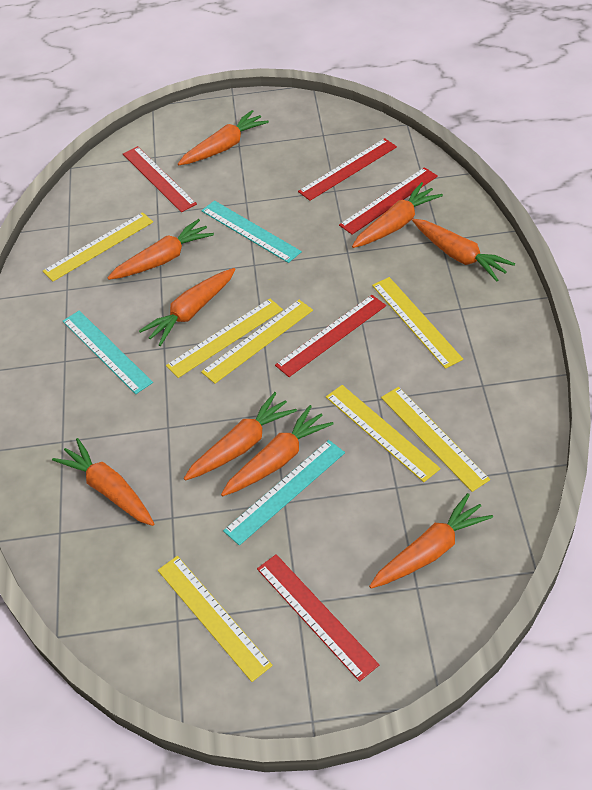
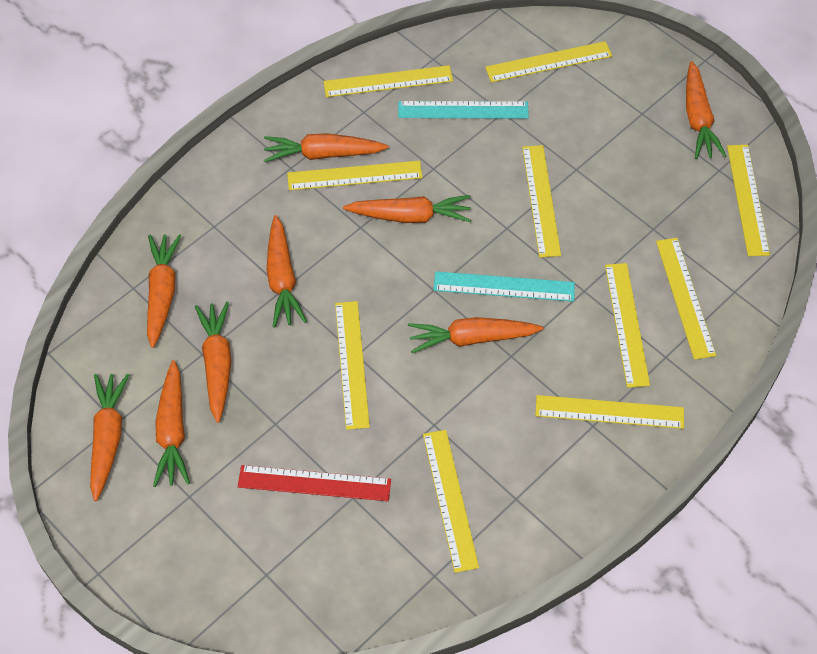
red ruler: 5 -> 1
turquoise ruler: 3 -> 2
yellow ruler: 7 -> 10

